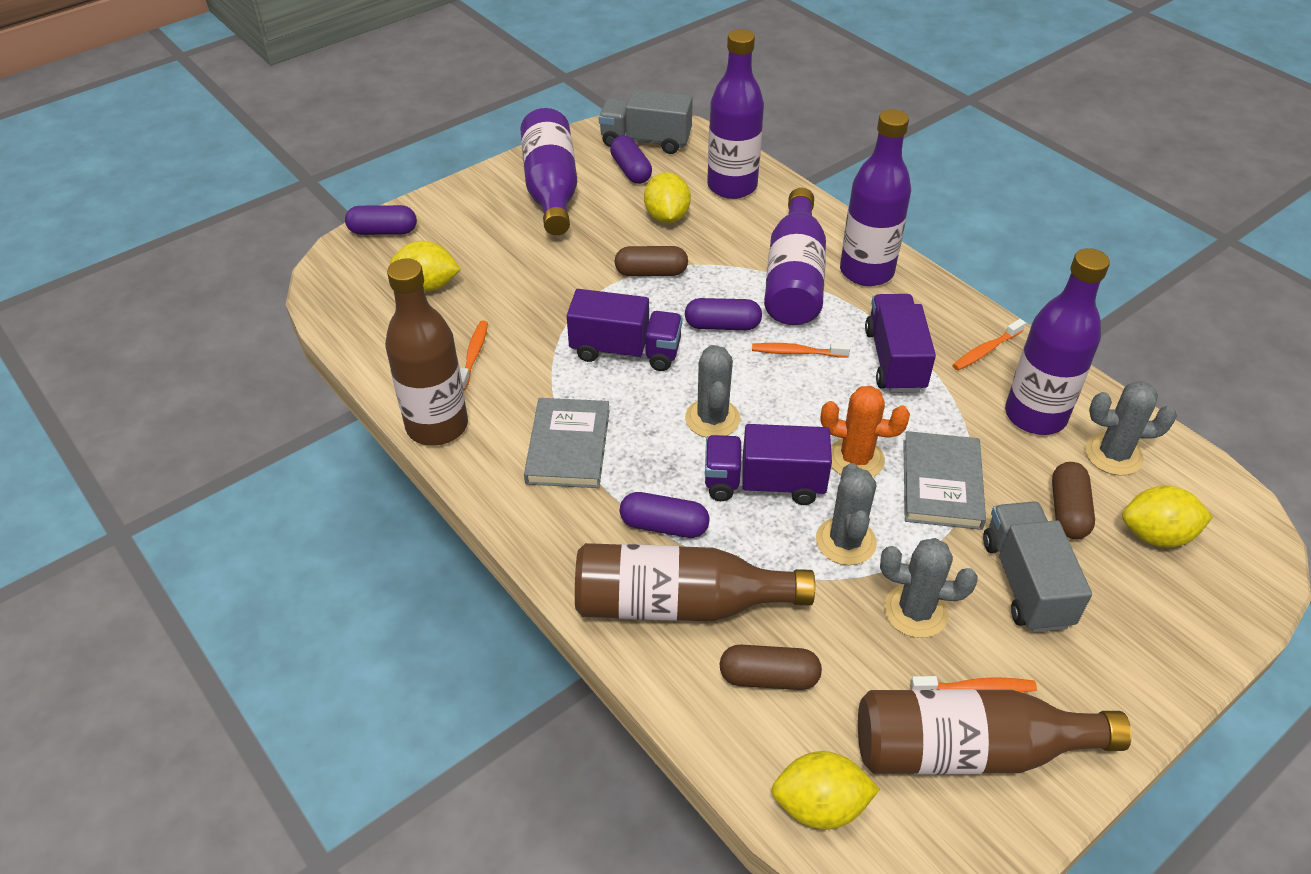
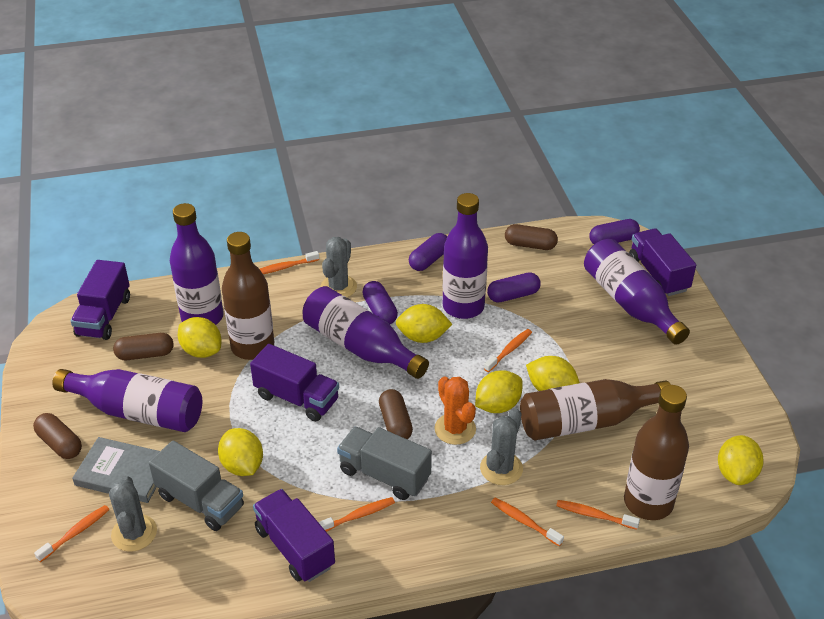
brown capsule: 3 -> 4
grey book: 2 -> 1
grey cactus: 4 -> 3
orange toothbrush: 4 -> 6
purple truck: 3 -> 4
yellow lemon: 4 -> 6

